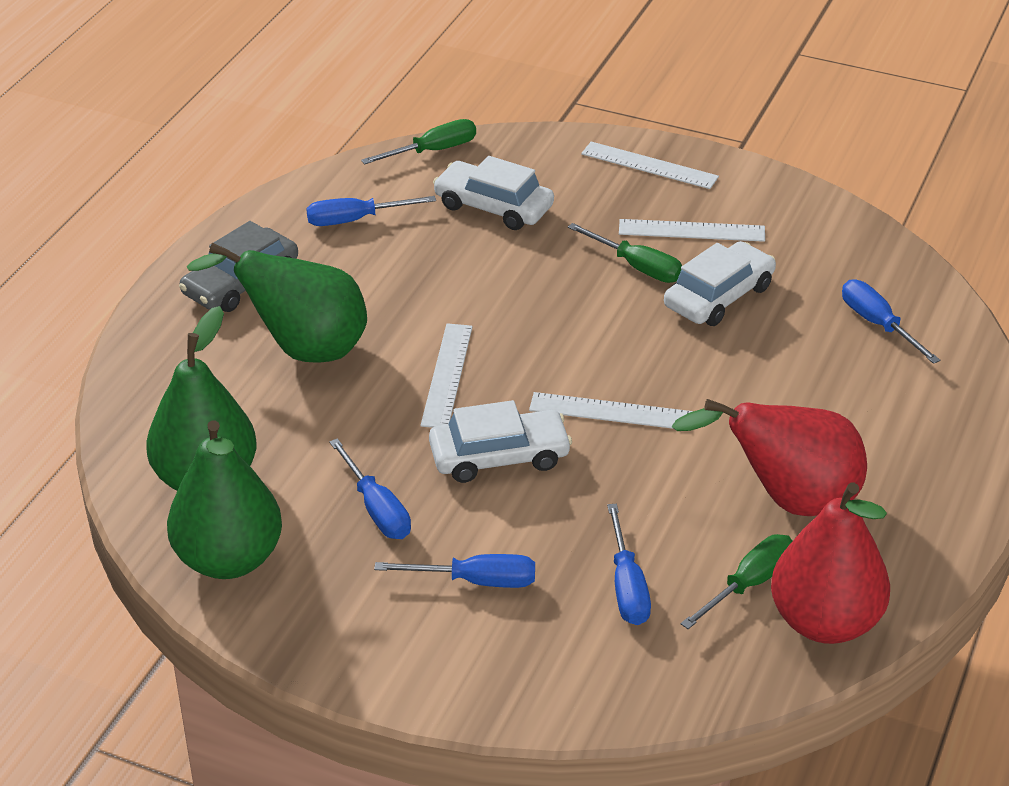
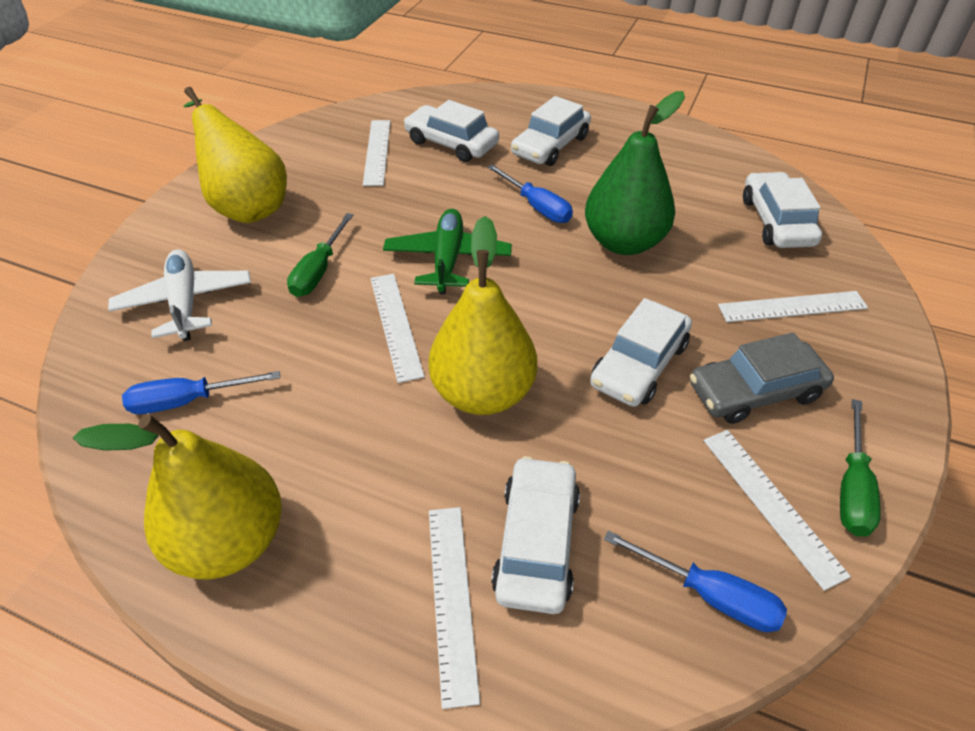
blue screwdriver: 5 -> 3
green pear: 3 -> 1
green plane: 0 -> 1
green screwdriver: 3 -> 2
red pear: 2 -> 0
white car: 3 -> 5
white plane: 0 -> 1
white ruler: 4 -> 5
yellow pear: 0 -> 3

